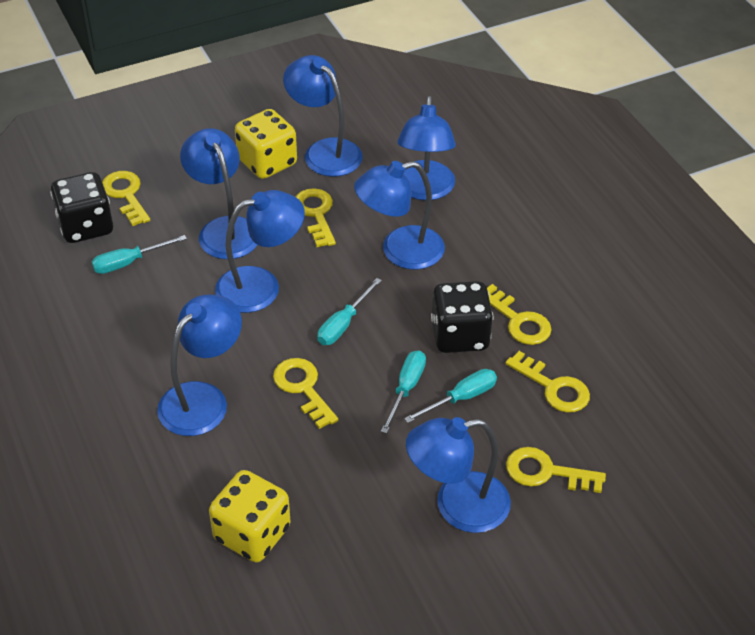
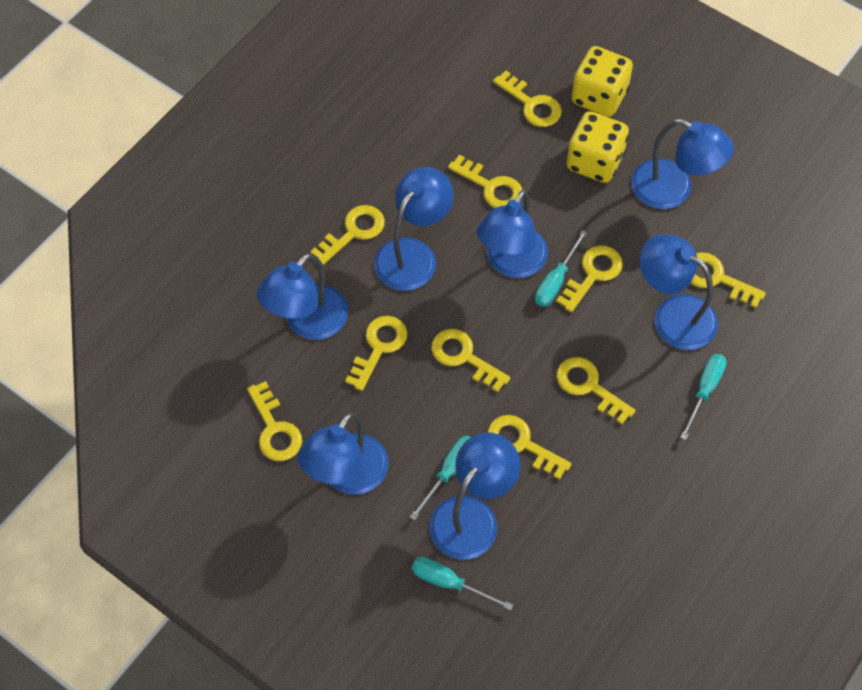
black dice: 2 -> 0
yellow key: 6 -> 10

